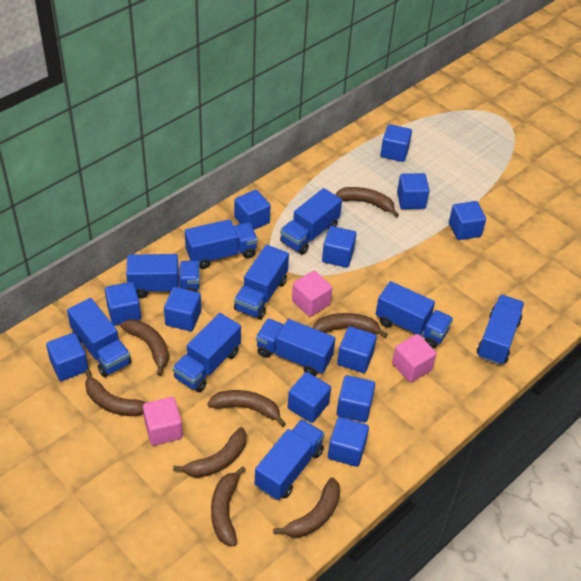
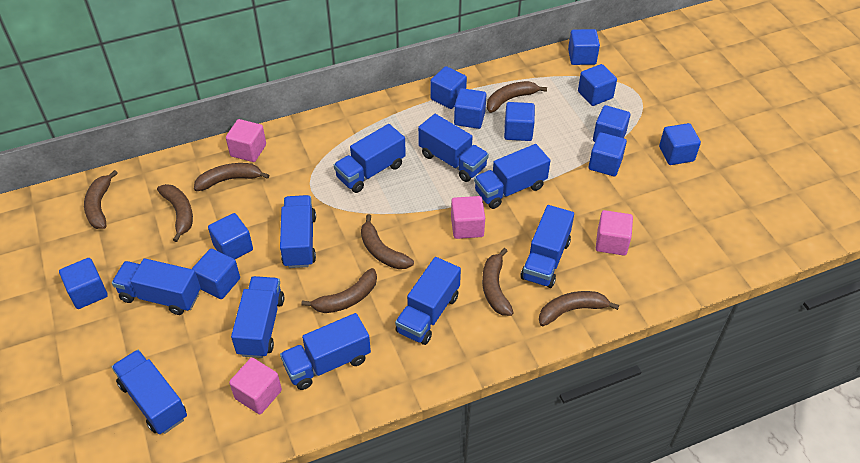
blue cube: 12 -> 11
pink cube: 3 -> 4

